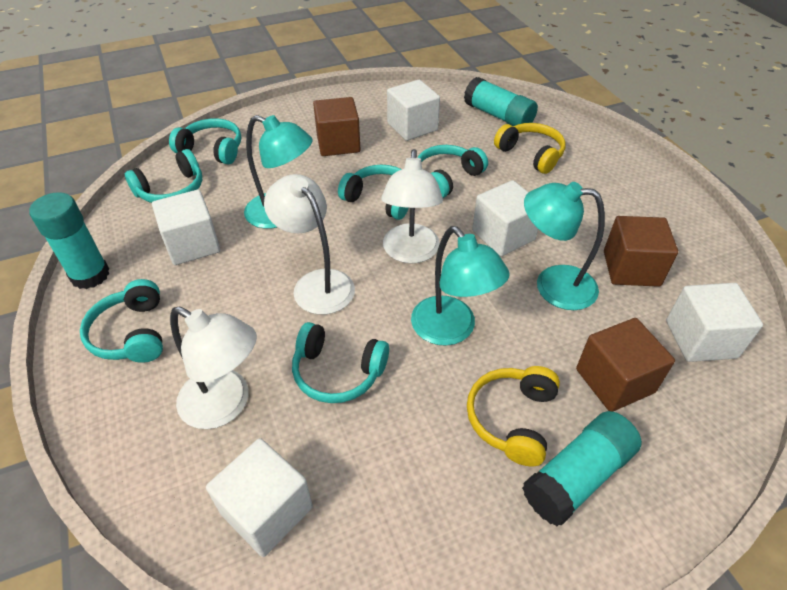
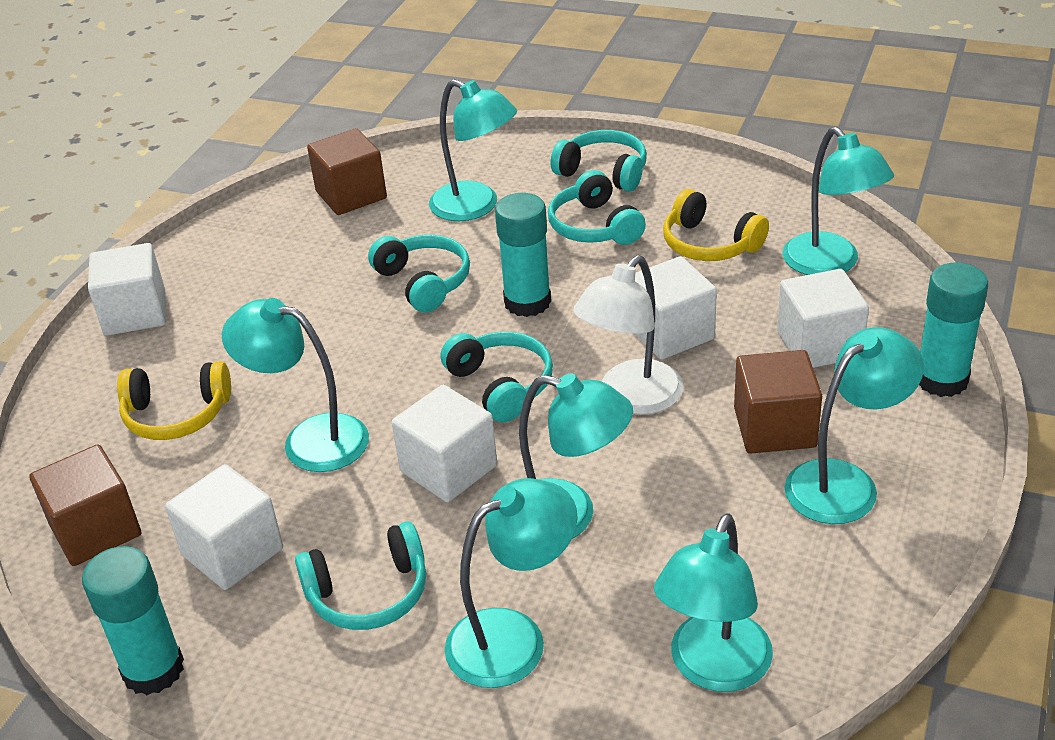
turquoise headphones: 6 -> 5
turquoise lamp: 3 -> 7
white lamp: 3 -> 1

